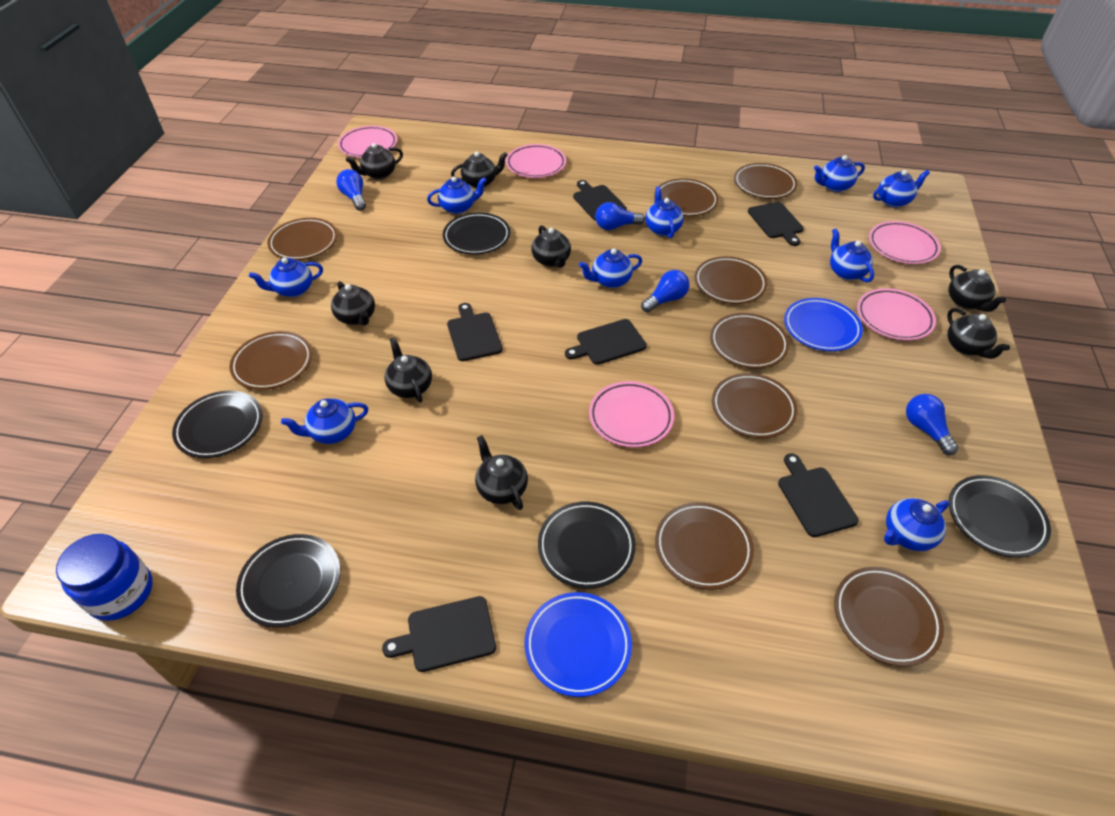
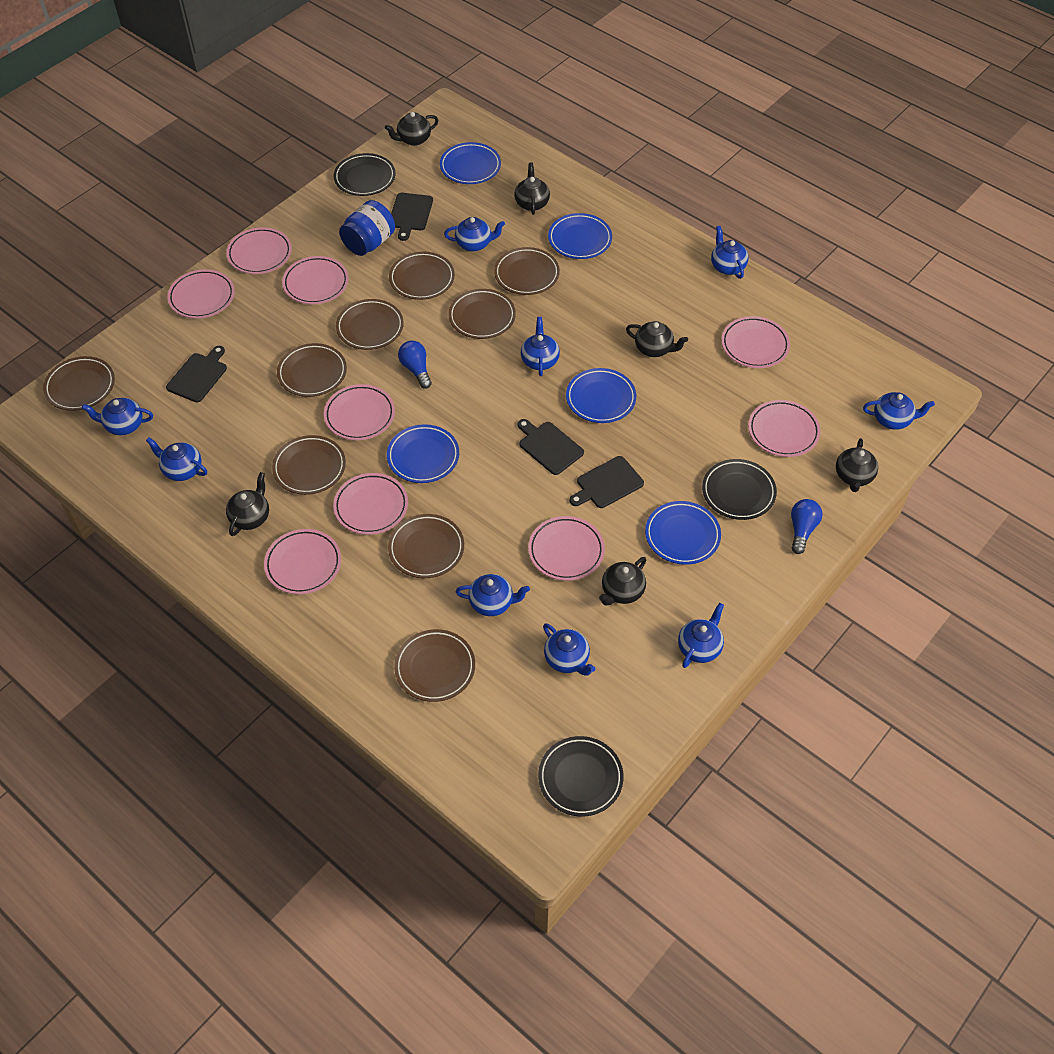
black cutting board: 6 -> 4
black plate: 5 -> 3
black teapot: 8 -> 6
blue light bulb: 4 -> 2
blue plate: 2 -> 5
pink plate: 5 -> 9

